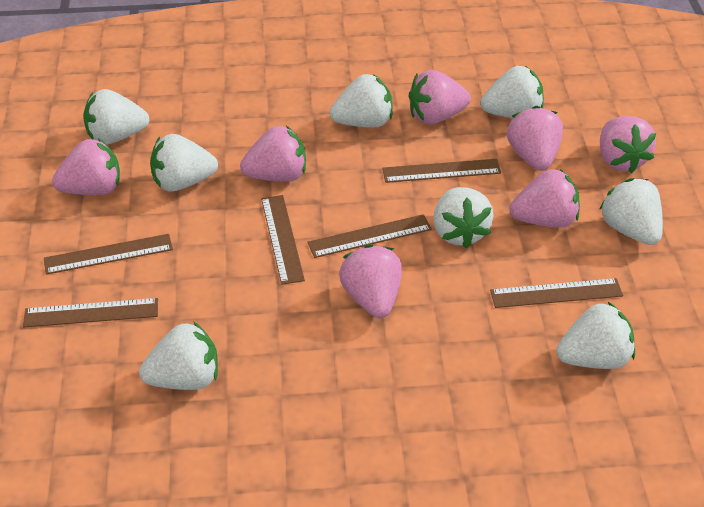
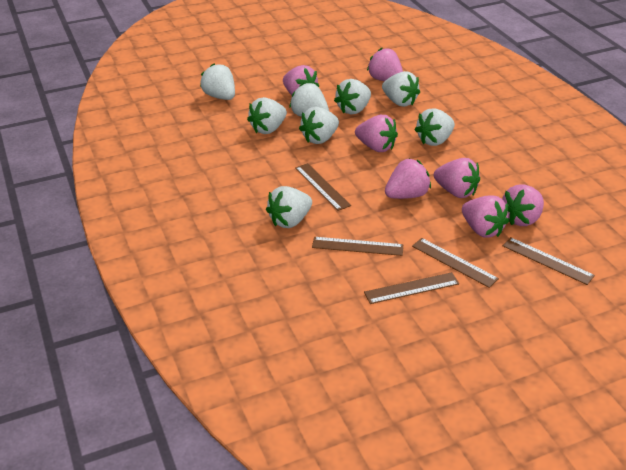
brown ruler: 6 -> 5

